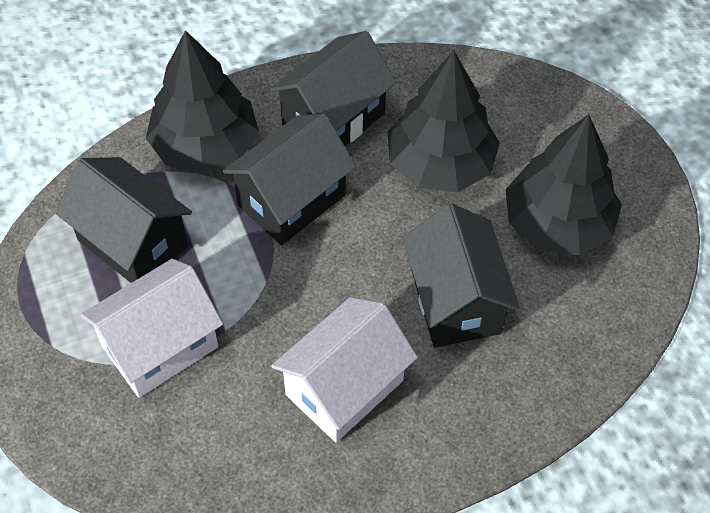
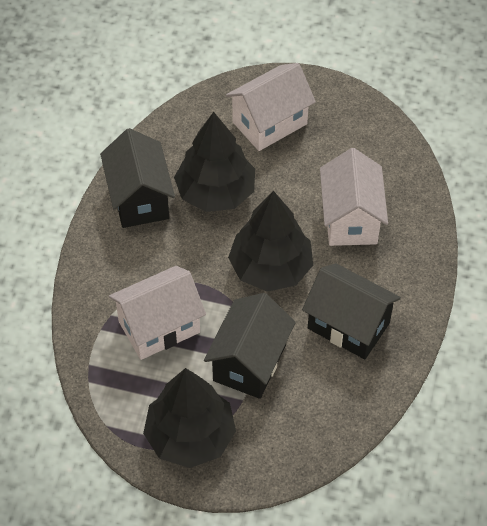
black house: 4 -> 3
white house: 2 -> 3

